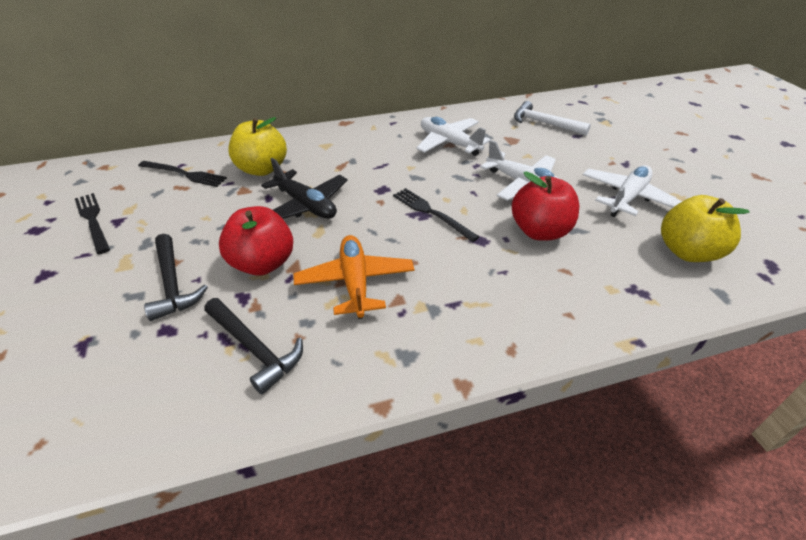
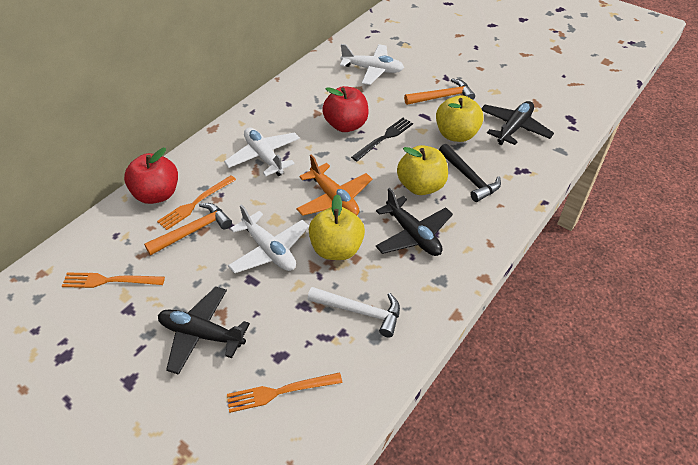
black fork: 3 -> 1
black hammer: 2 -> 1
black plane: 1 -> 3
orange fork: 0 -> 3
orange hammer: 0 -> 2
yellow apple: 2 -> 3

